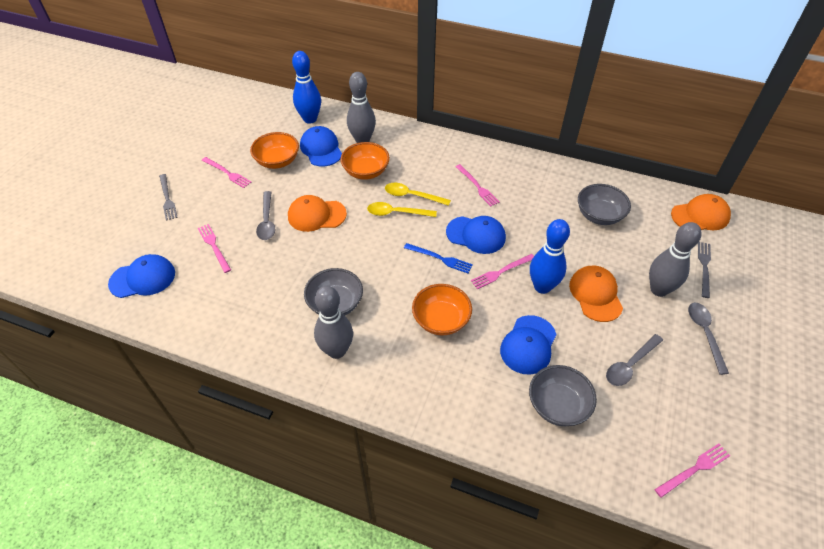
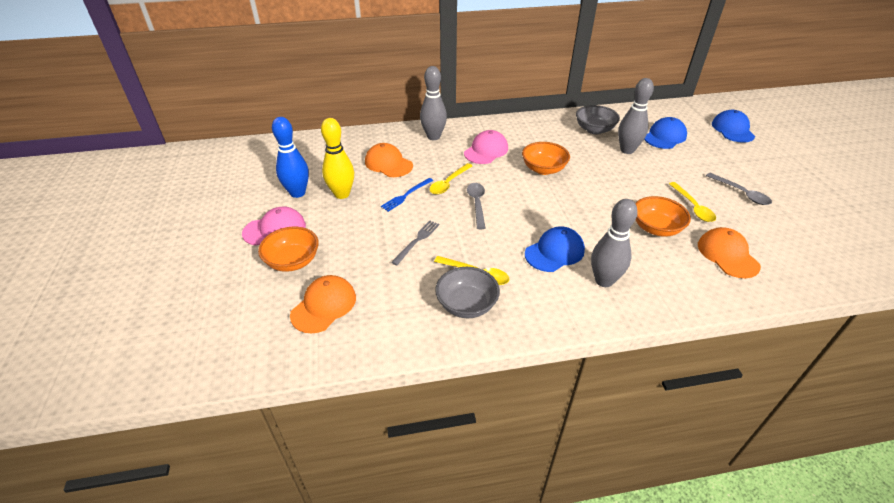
blue bowling pin: 2 -> 1
blue cap: 4 -> 3
grey bowl: 3 -> 2
grey fork: 2 -> 1
grey spoon: 3 -> 2
pink cap: 0 -> 2
pink fork: 5 -> 0
yellow bowling pin: 0 -> 1
yellow spoon: 2 -> 3

